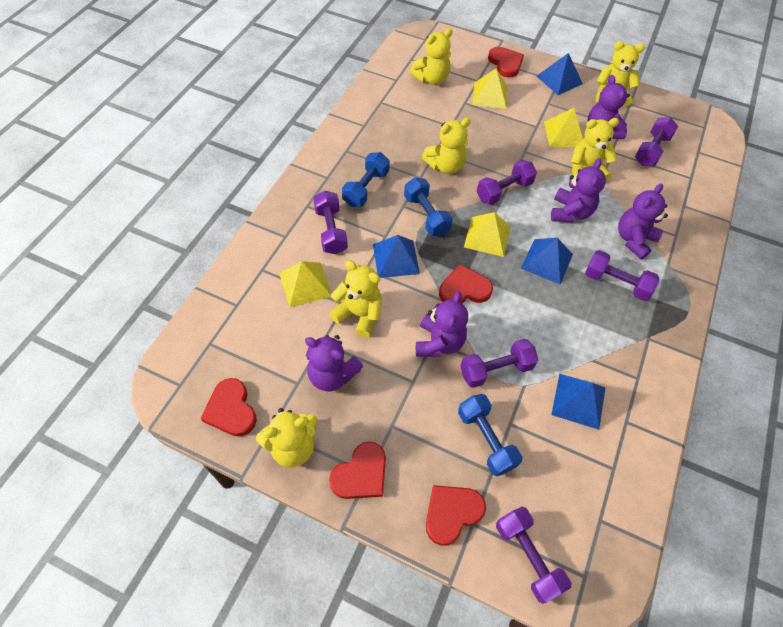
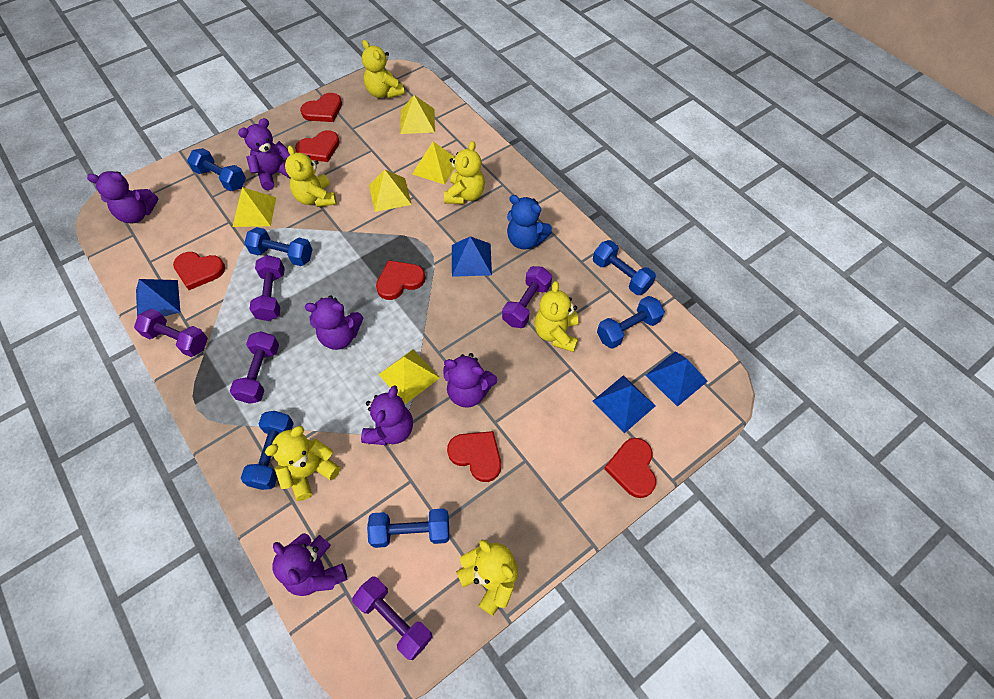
blue dumbbell: 3 -> 6
blue teddy bear: 0 -> 1
purple dumbbell: 6 -> 5
purple teddy bear: 5 -> 6
red heart: 5 -> 6
yellow pyramid: 4 -> 5

